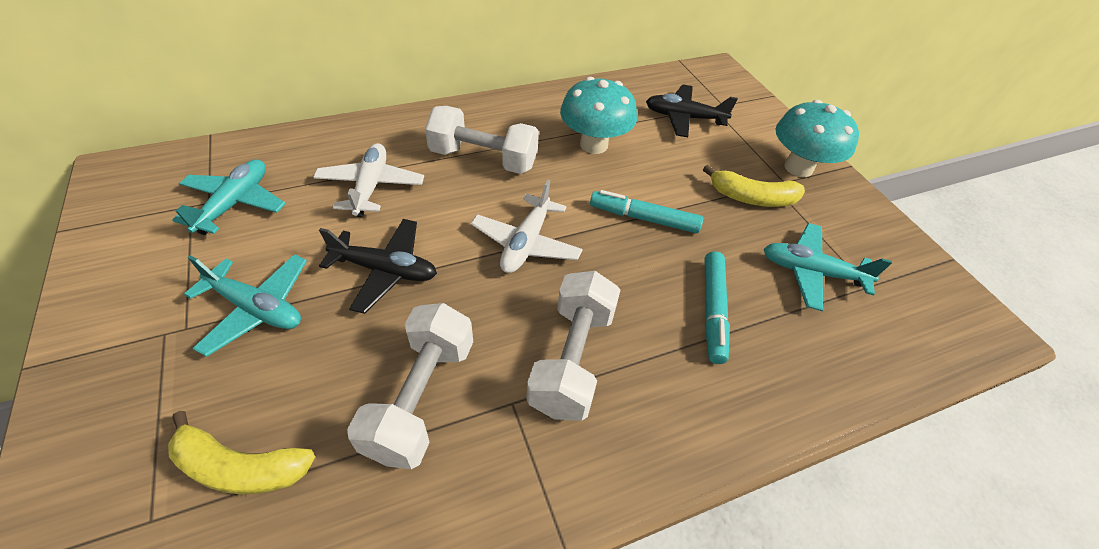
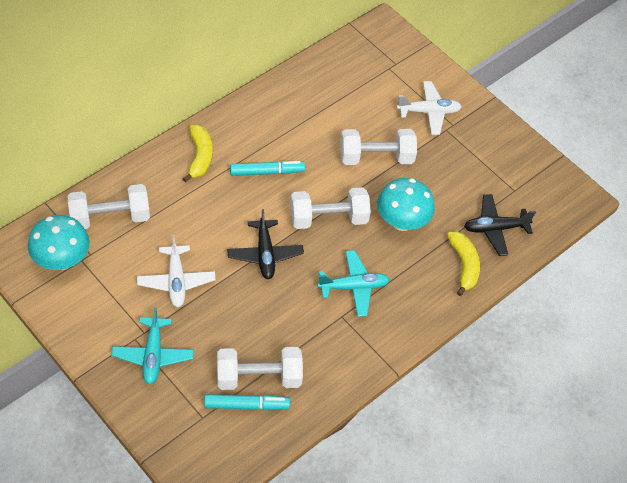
turquoise plane: 3 -> 2
white dumbbell: 3 -> 4

